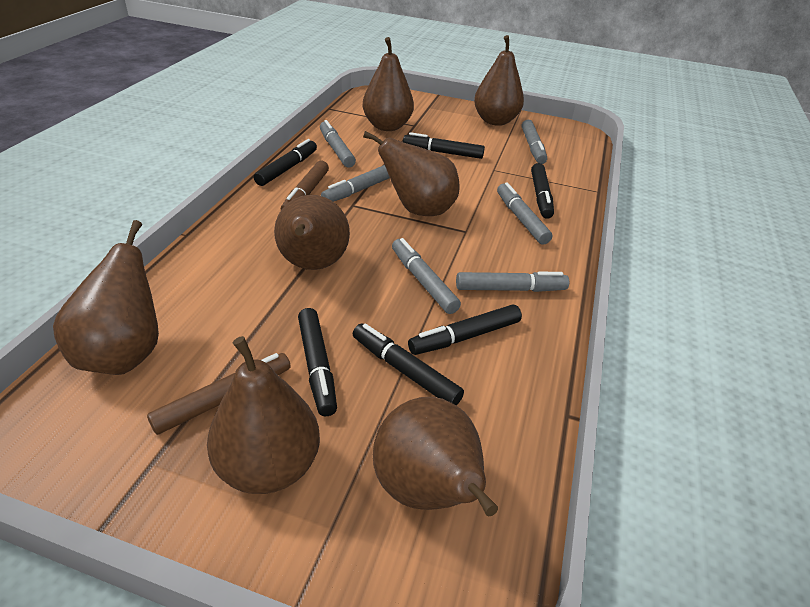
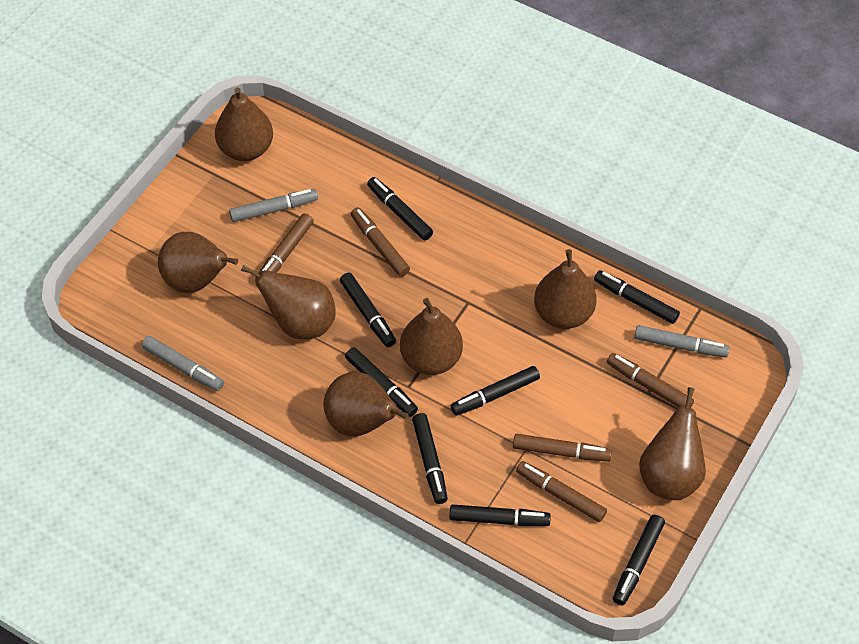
black marker: 6 -> 8
brown marker: 2 -> 5
grey marker: 6 -> 3

